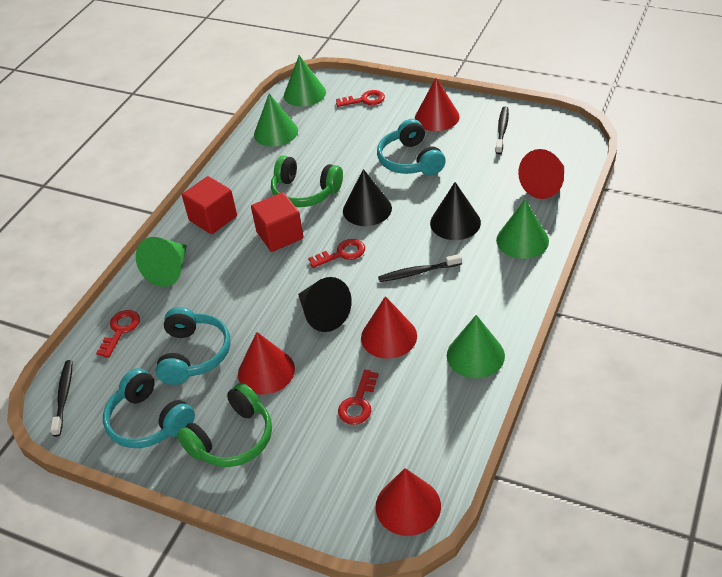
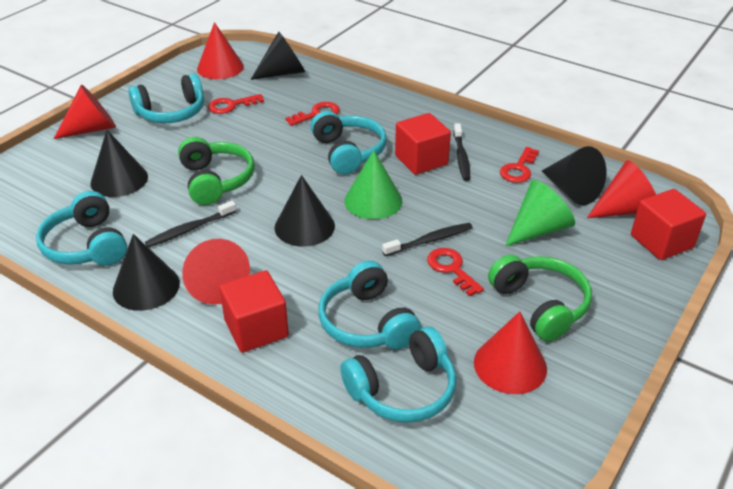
black cone: 3 -> 5
green cone: 5 -> 2
red cube: 2 -> 3
turquoise headphones: 3 -> 5

